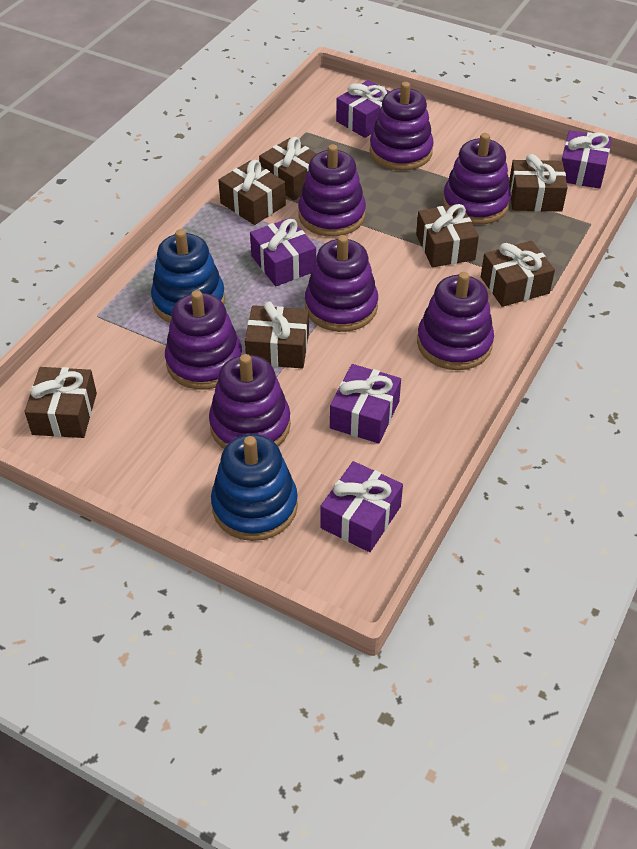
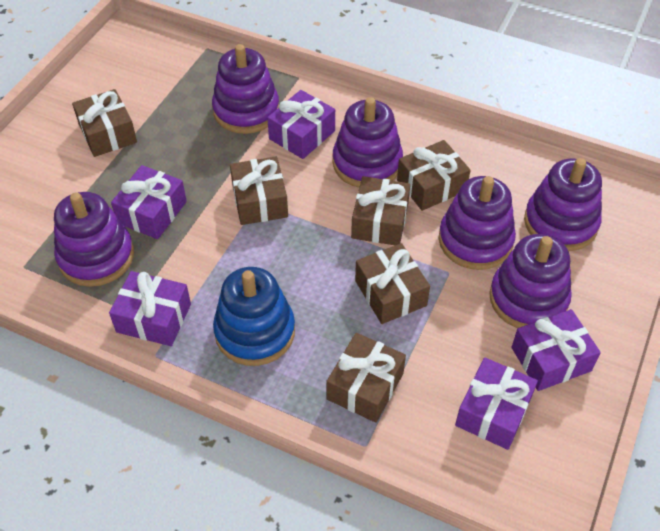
blue stacking toy: 2 -> 1
brown gift: 7 -> 6
purple stacking toy: 7 -> 6

